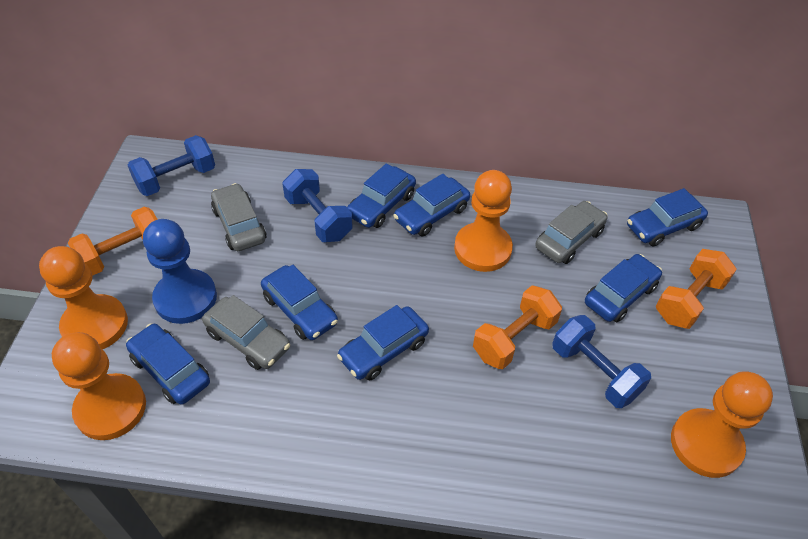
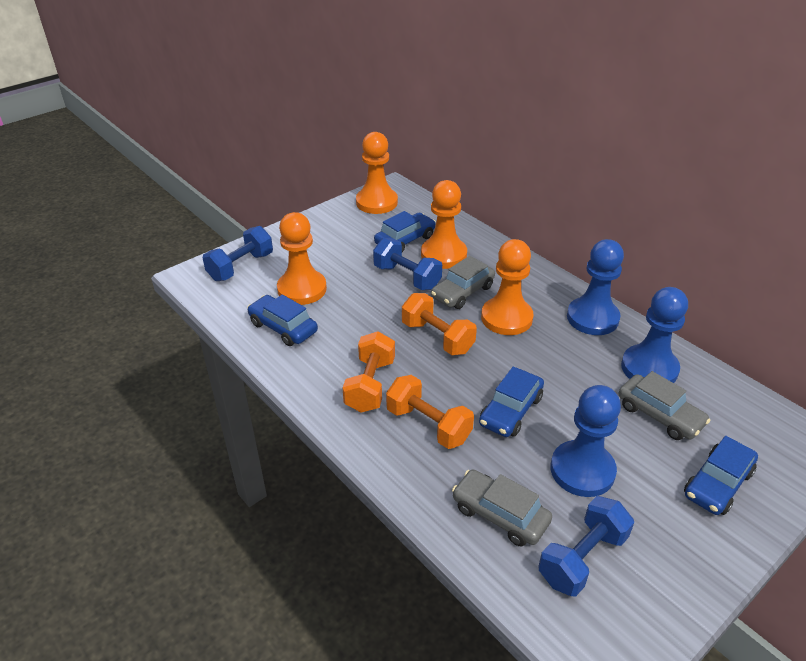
blue car: 7 -> 4
blue pawn: 1 -> 3

